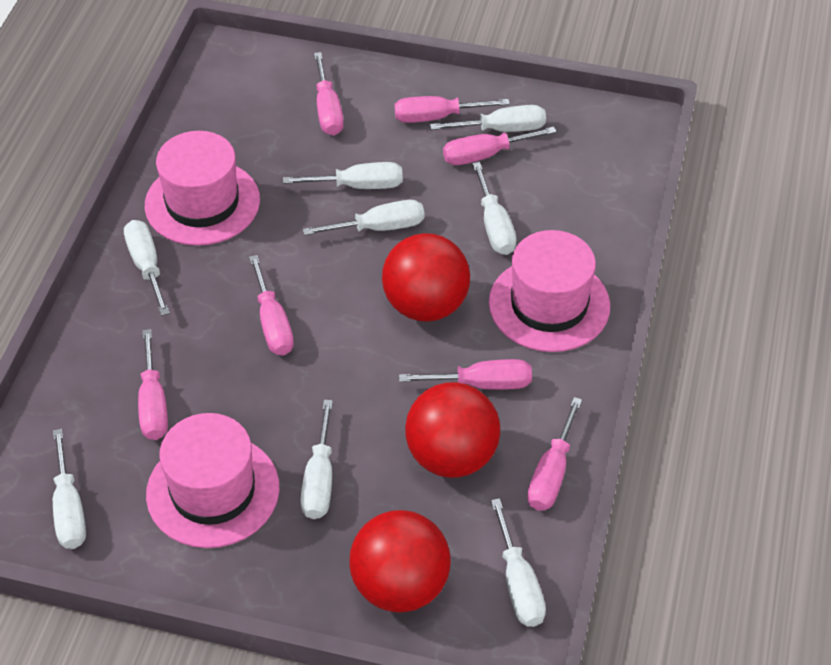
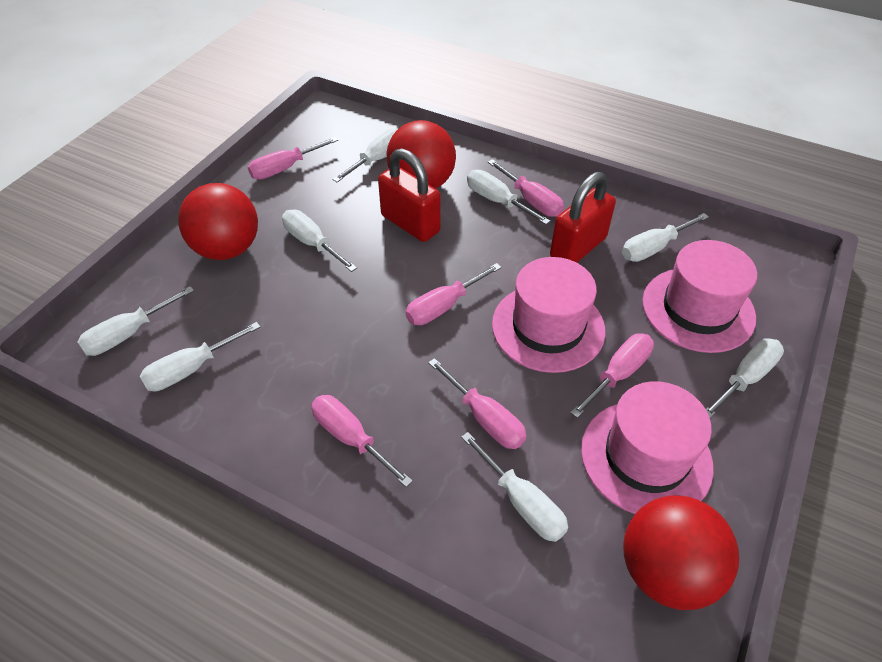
pink screwdriver: 7 -> 6
red padlock: 0 -> 2

